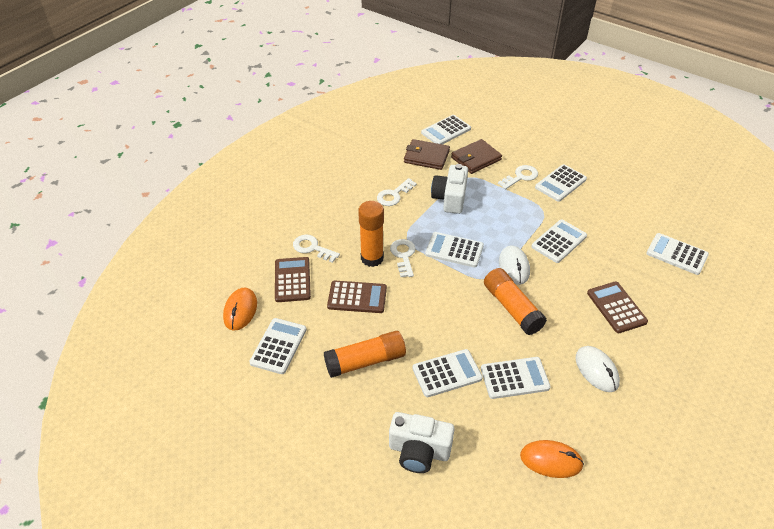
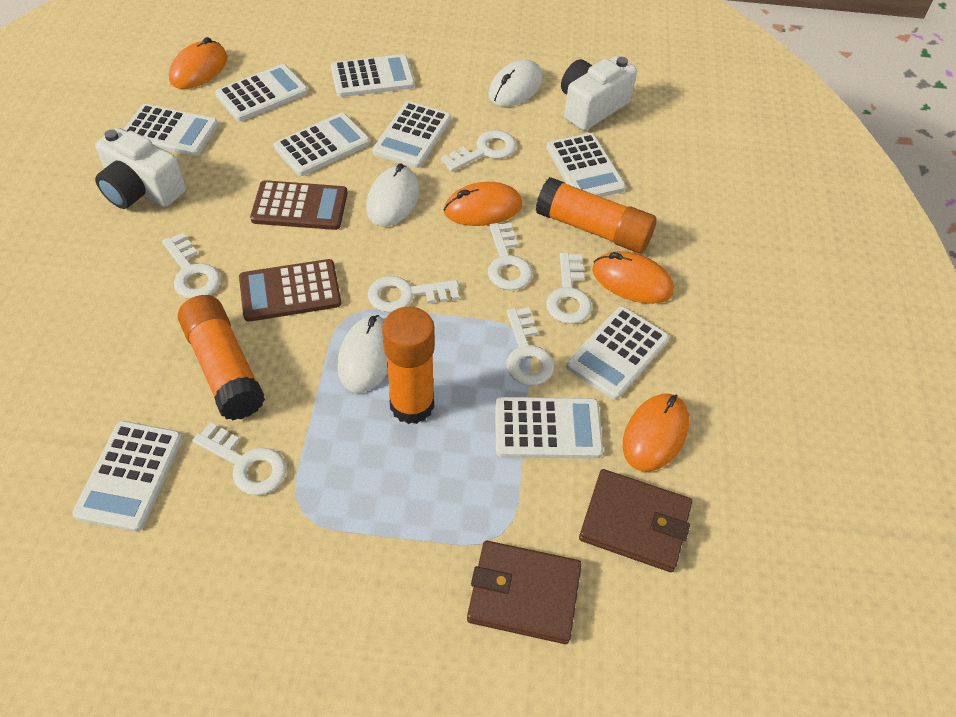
brown calculator: 3 -> 2
orange mouse: 2 -> 4
white calculator: 8 -> 9
white key: 4 -> 7
white mouse: 2 -> 3

